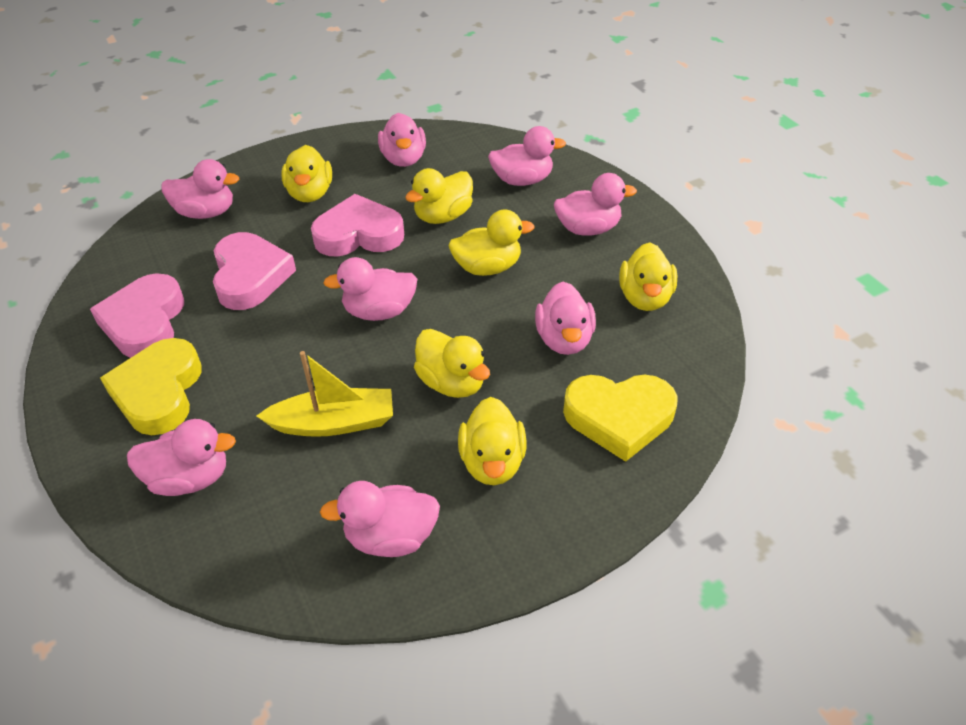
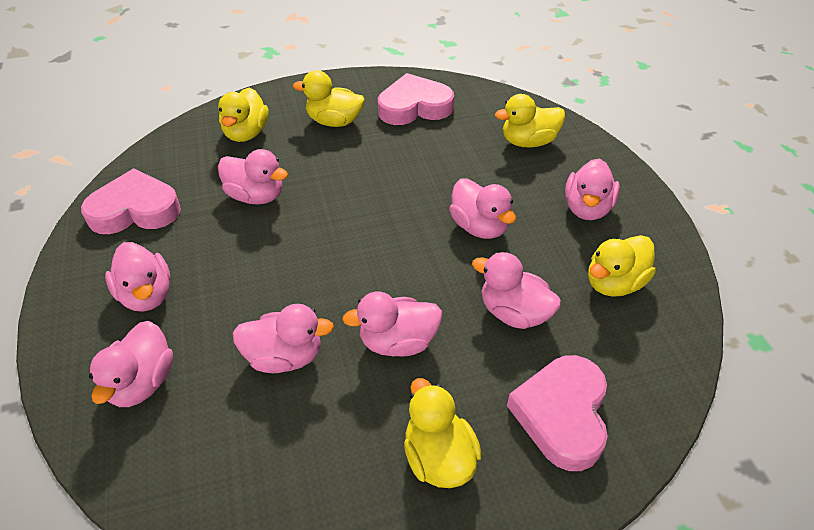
yellow boat: 1 -> 0
yellow duck: 6 -> 5
yellow heart: 2 -> 0

